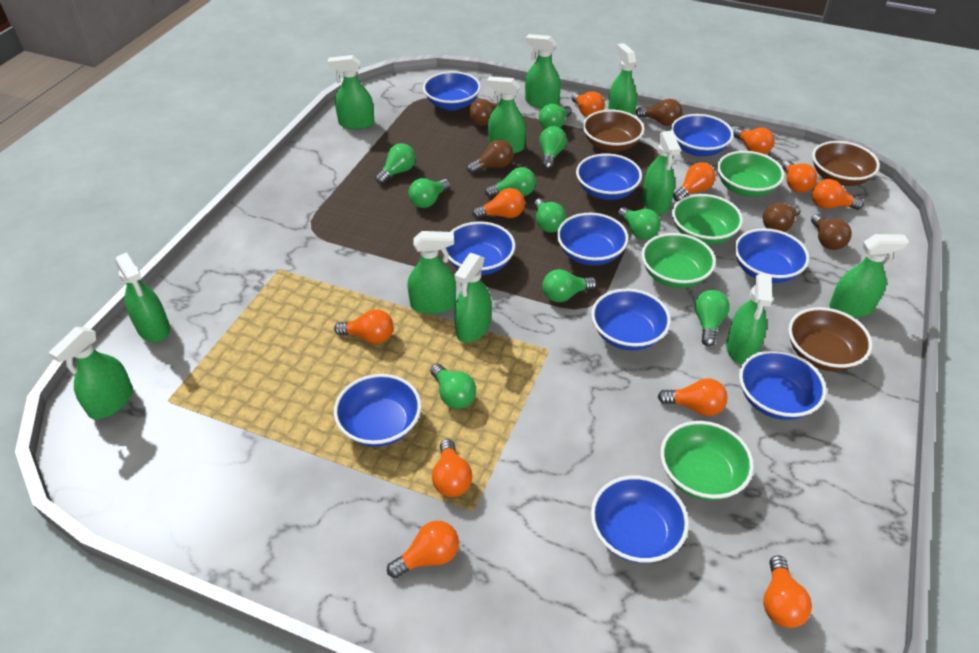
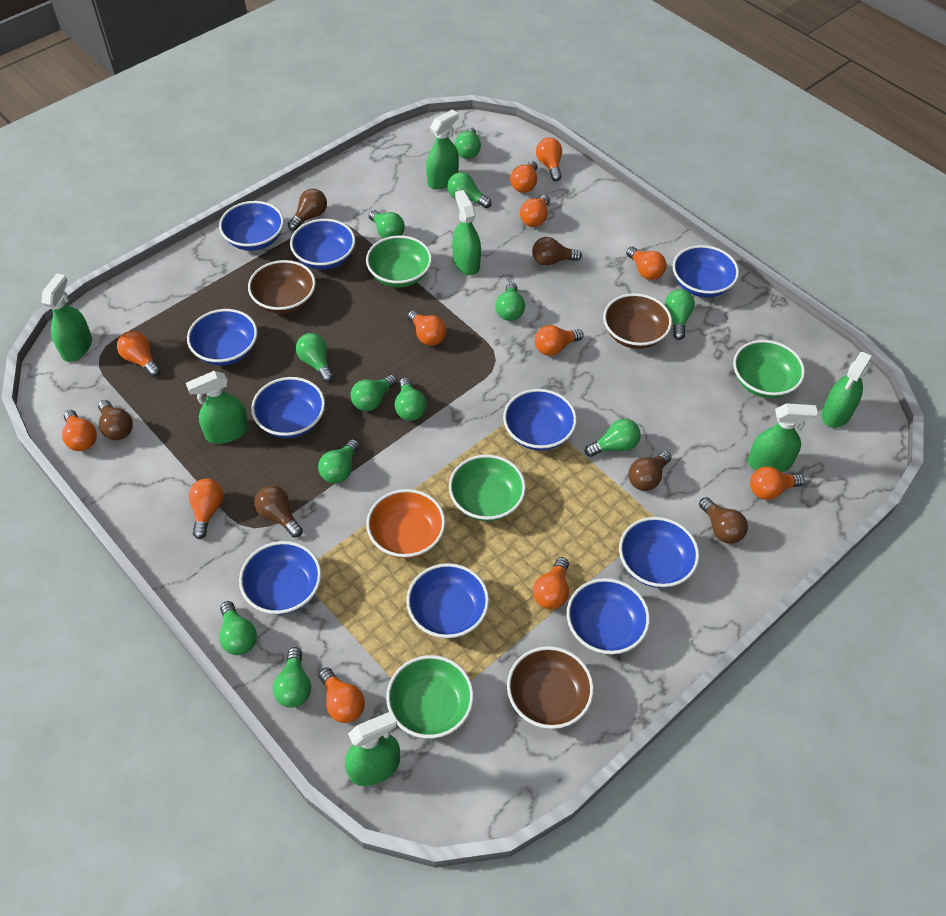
brown light bulb: 5 -> 6
green light bulb: 10 -> 12
green spray bottle: 11 -> 7
orange bowl: 0 -> 1
orange light bulb: 11 -> 12

